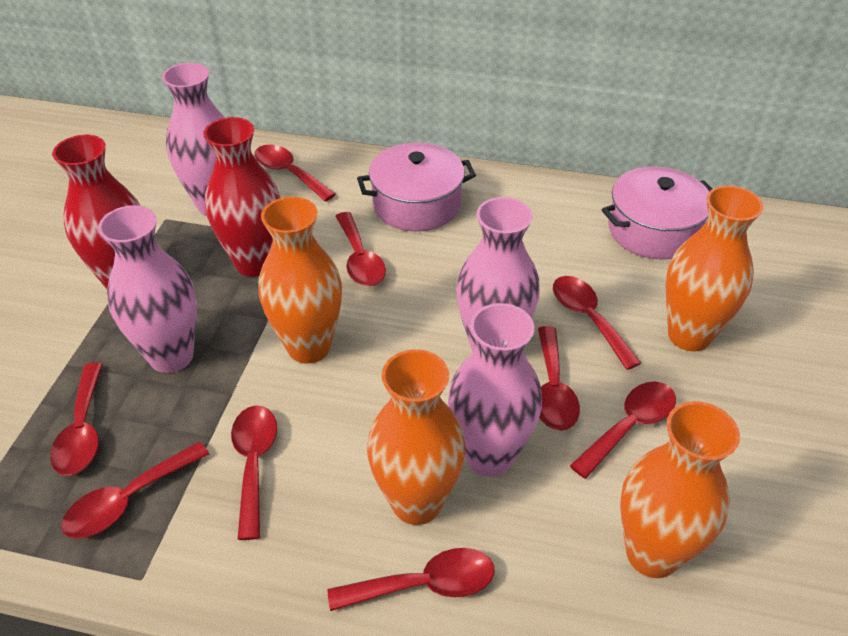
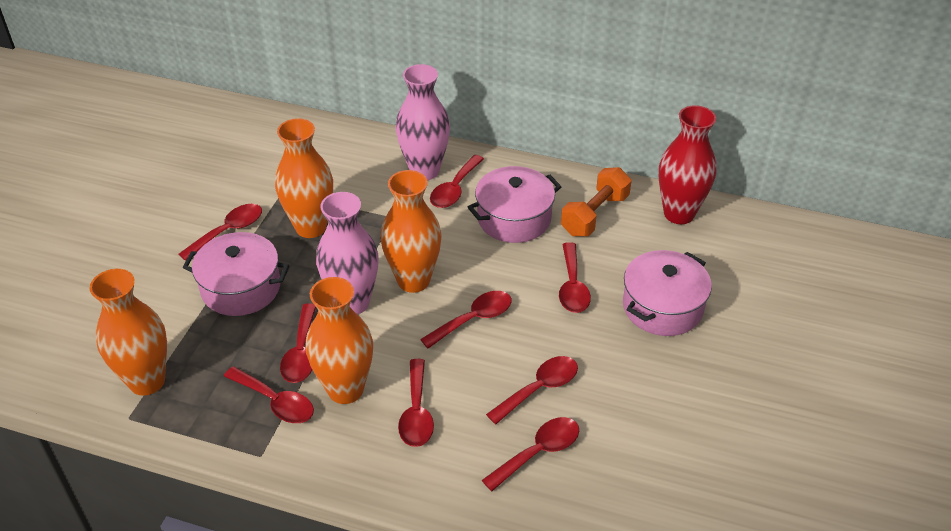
orange dumbbell: 0 -> 1
pink pot: 2 -> 3
pink vase: 4 -> 2
red vase: 2 -> 1

